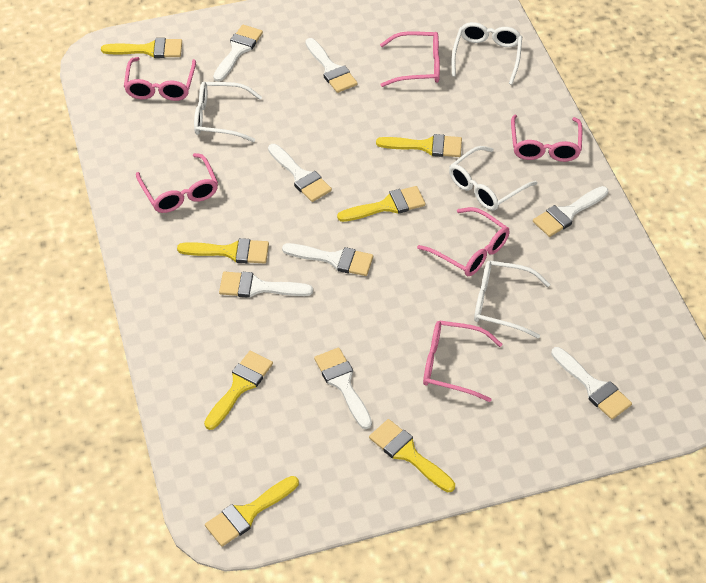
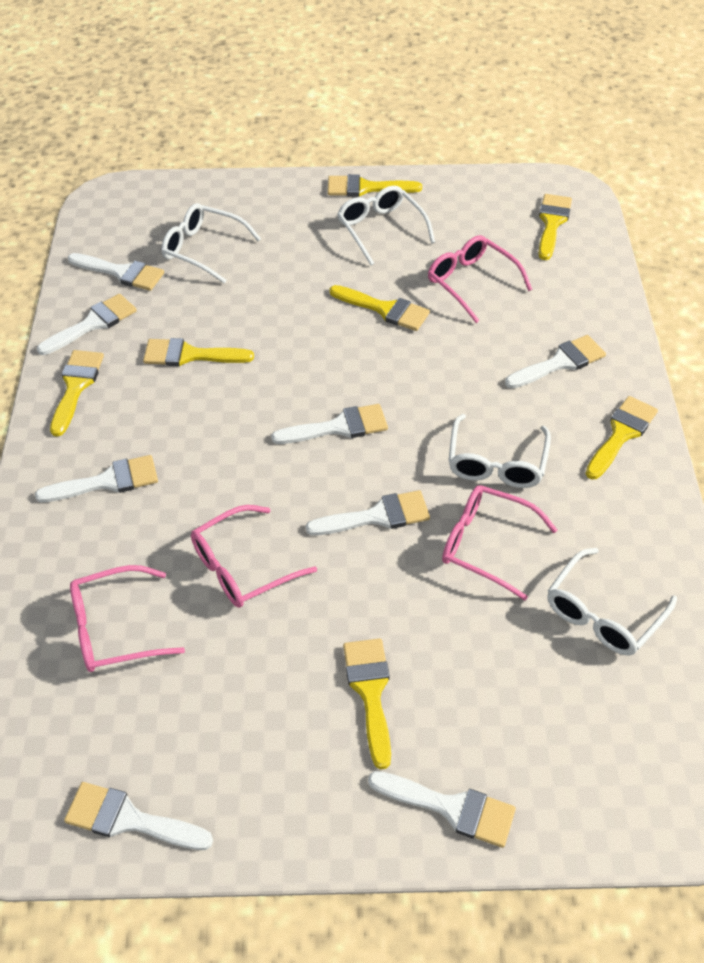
pink glasses: 6 -> 4

